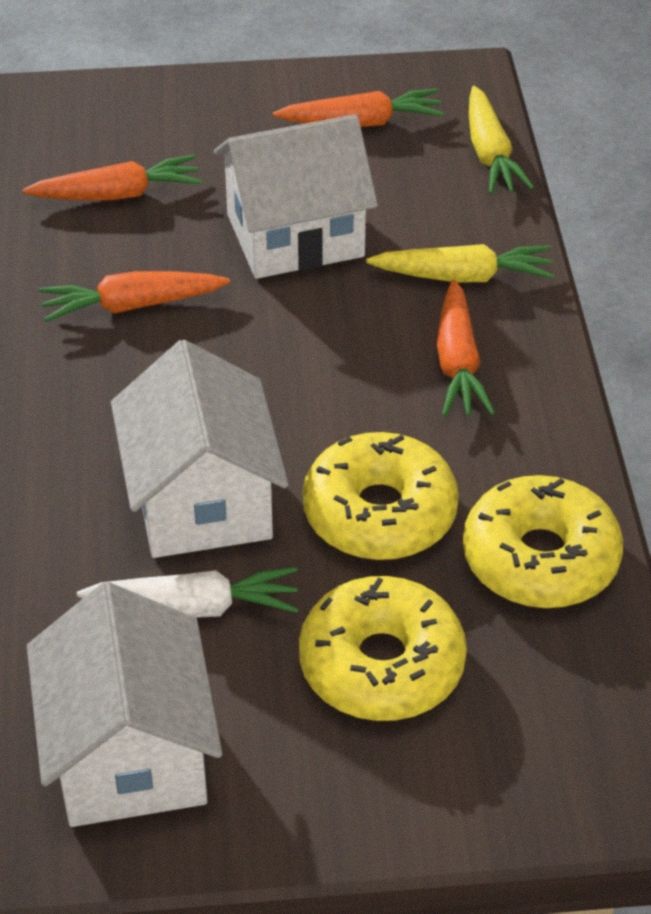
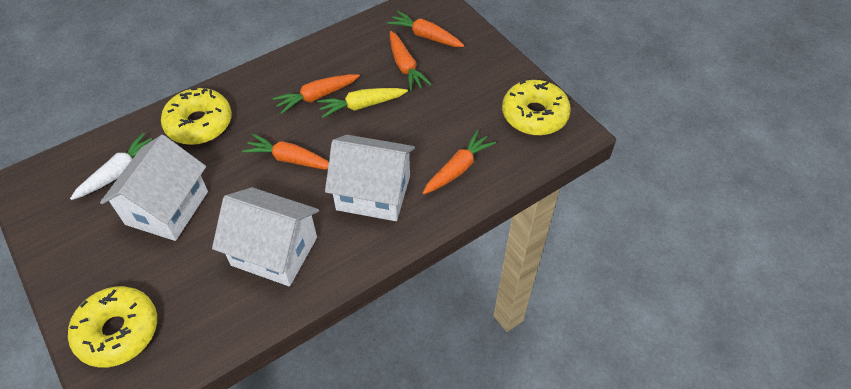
orange carrot: 4 -> 5
yellow carrot: 2 -> 1

